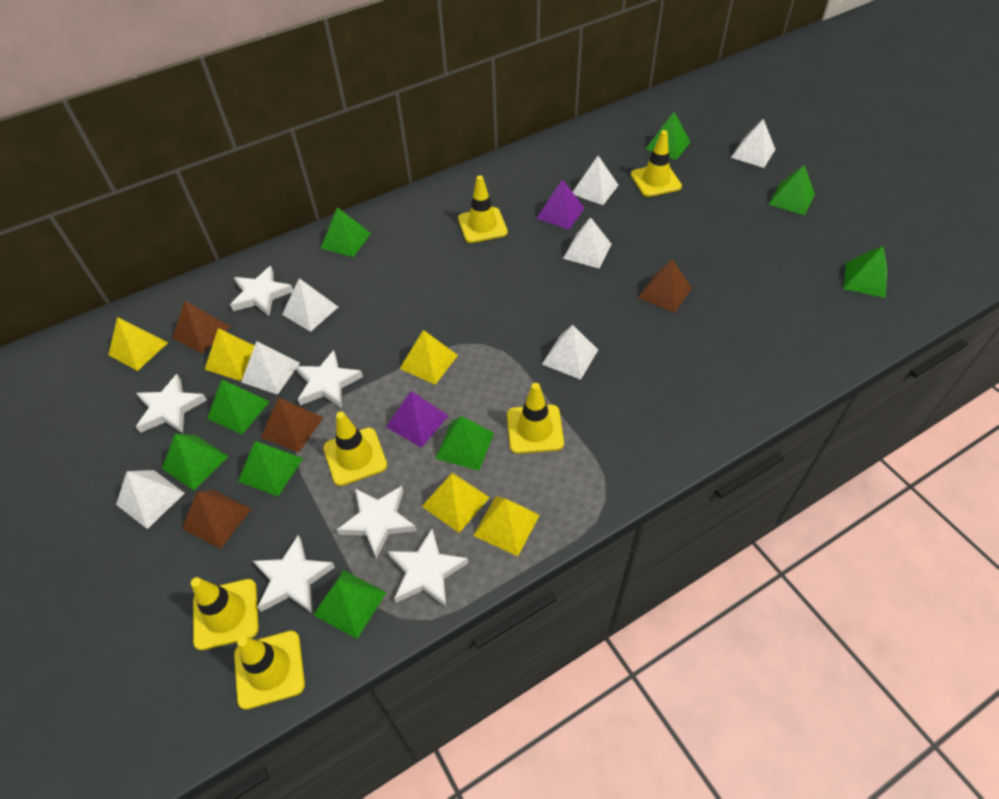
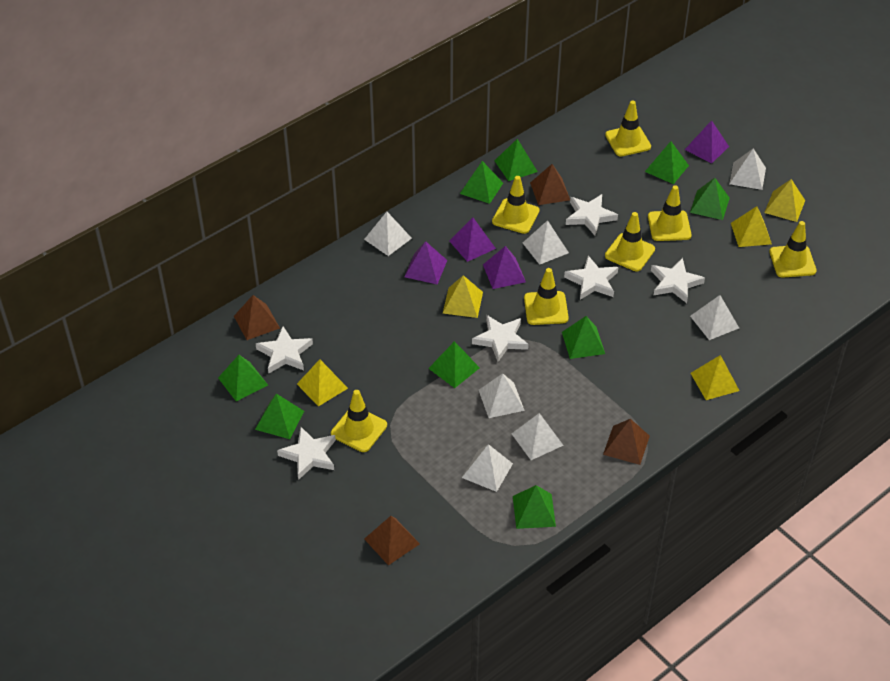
purple pyramid: 2 -> 4
yellow traffic cone: 6 -> 7

